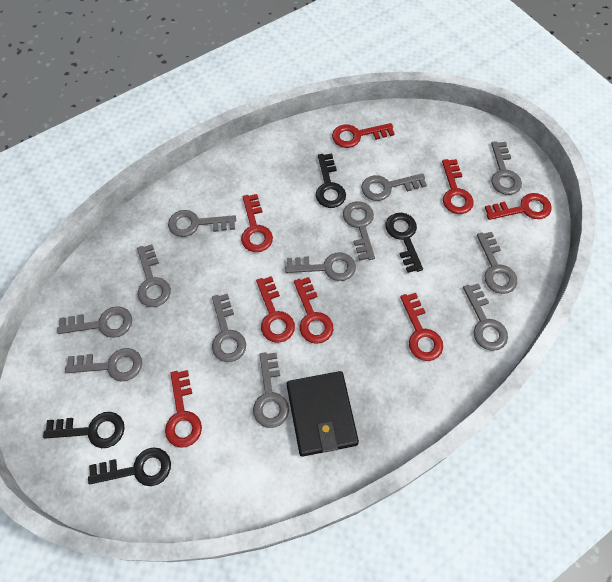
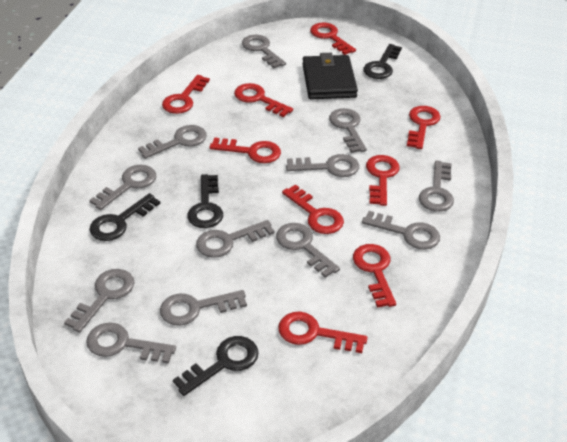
red key: 8 -> 9

